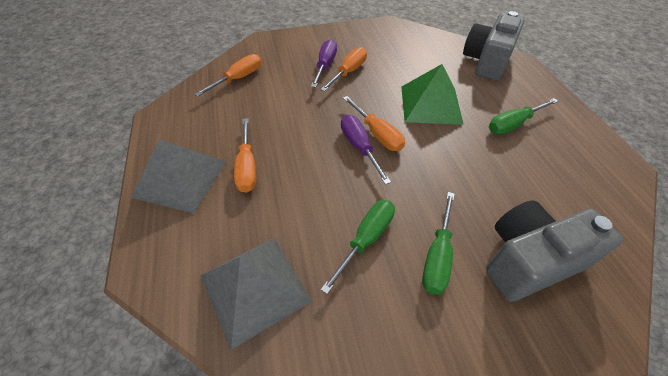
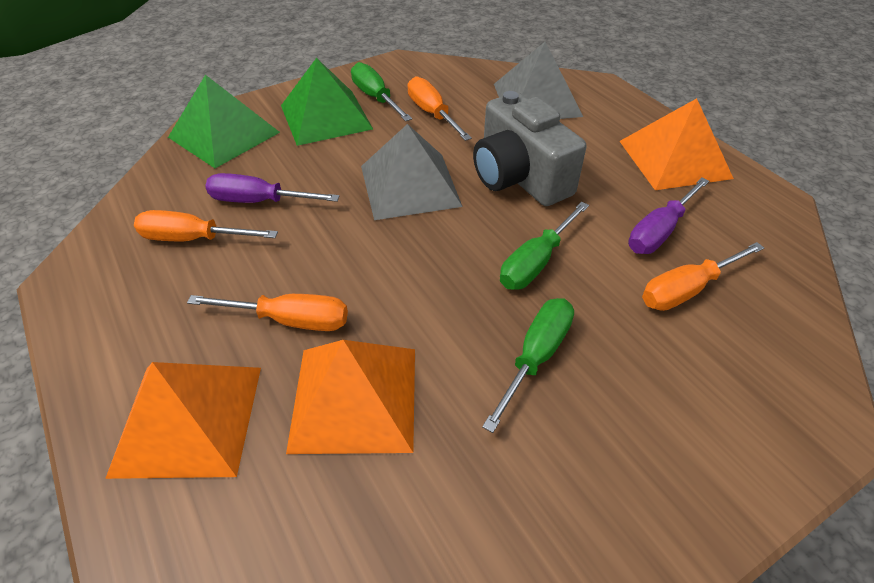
green pyramid: 1 -> 2
grey camera: 2 -> 1
orange pyramid: 0 -> 3

